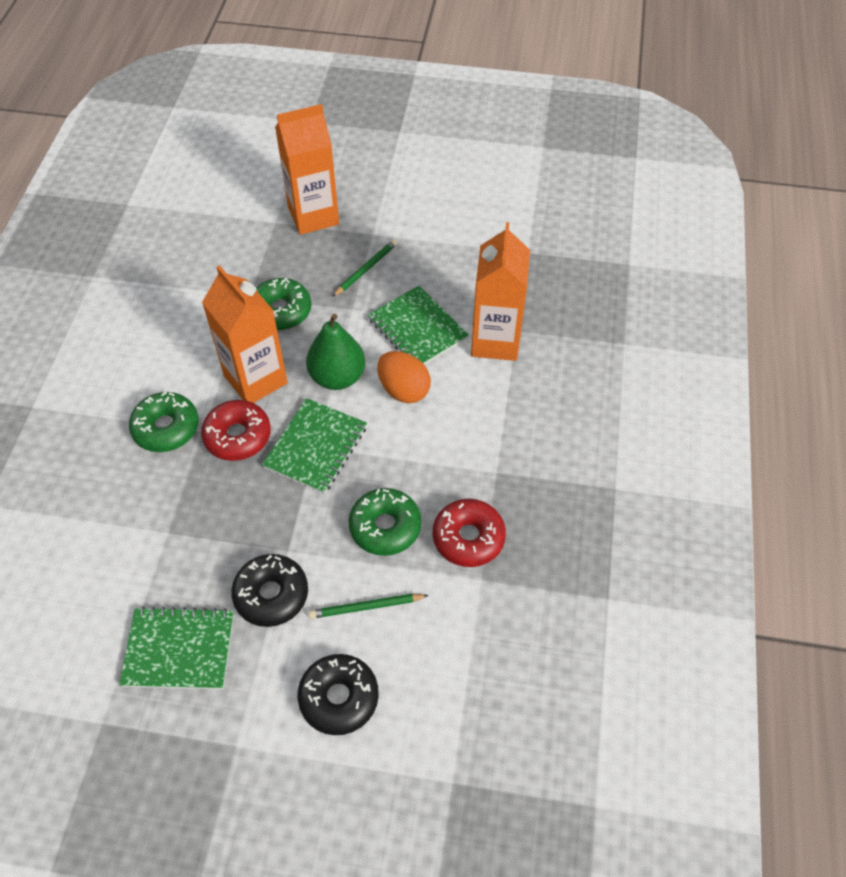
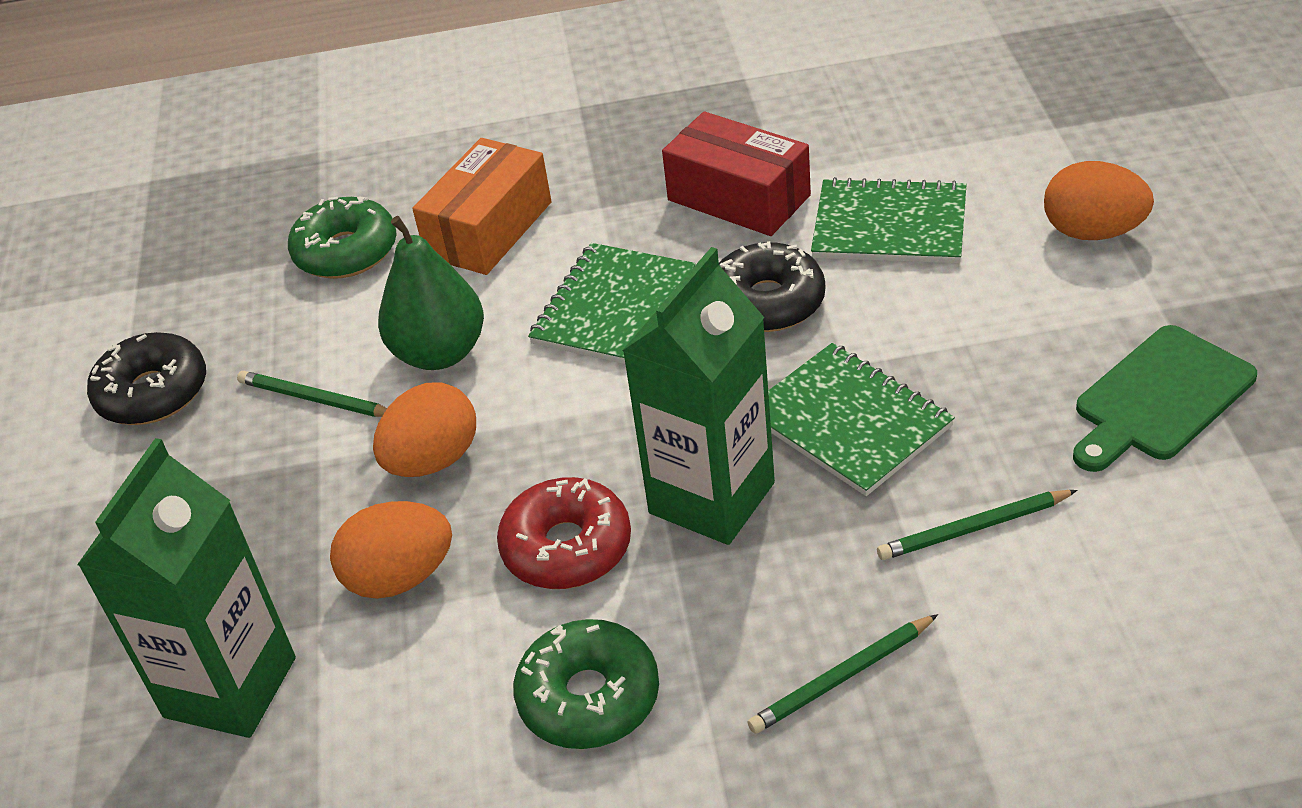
green carton: 0 -> 2
green cutting board: 0 -> 1
green donut: 3 -> 2
green pencil: 2 -> 3
orange box: 0 -> 1
orange carton: 3 -> 0
orange egg: 1 -> 3
red box: 0 -> 1
red donut: 2 -> 1

